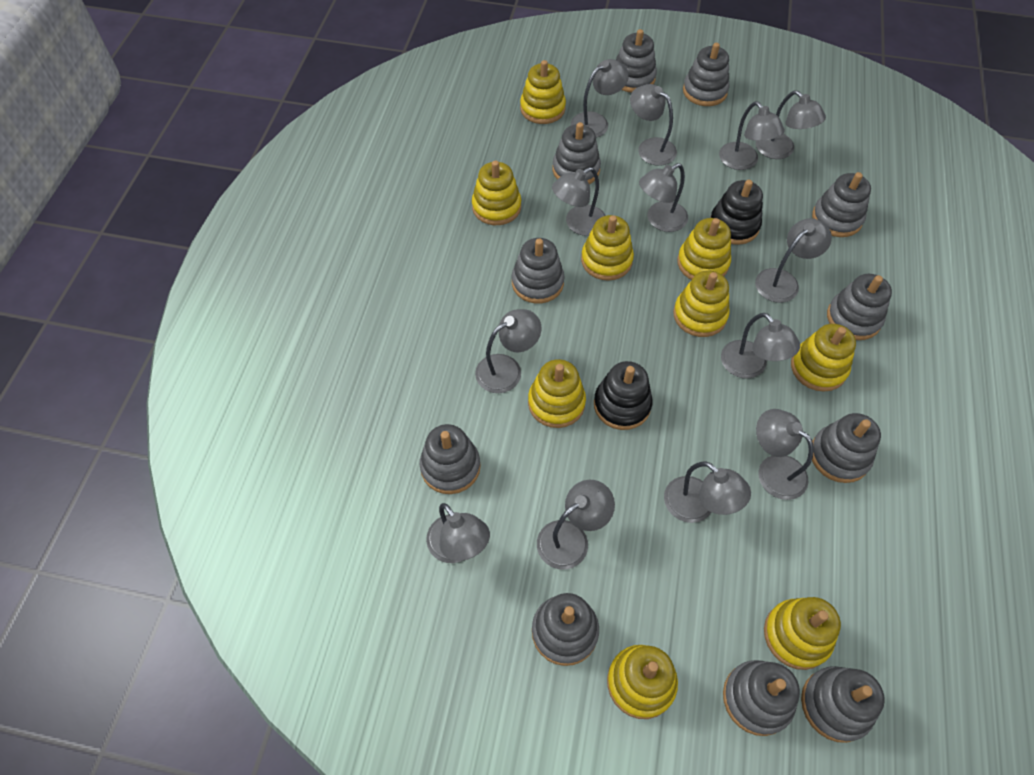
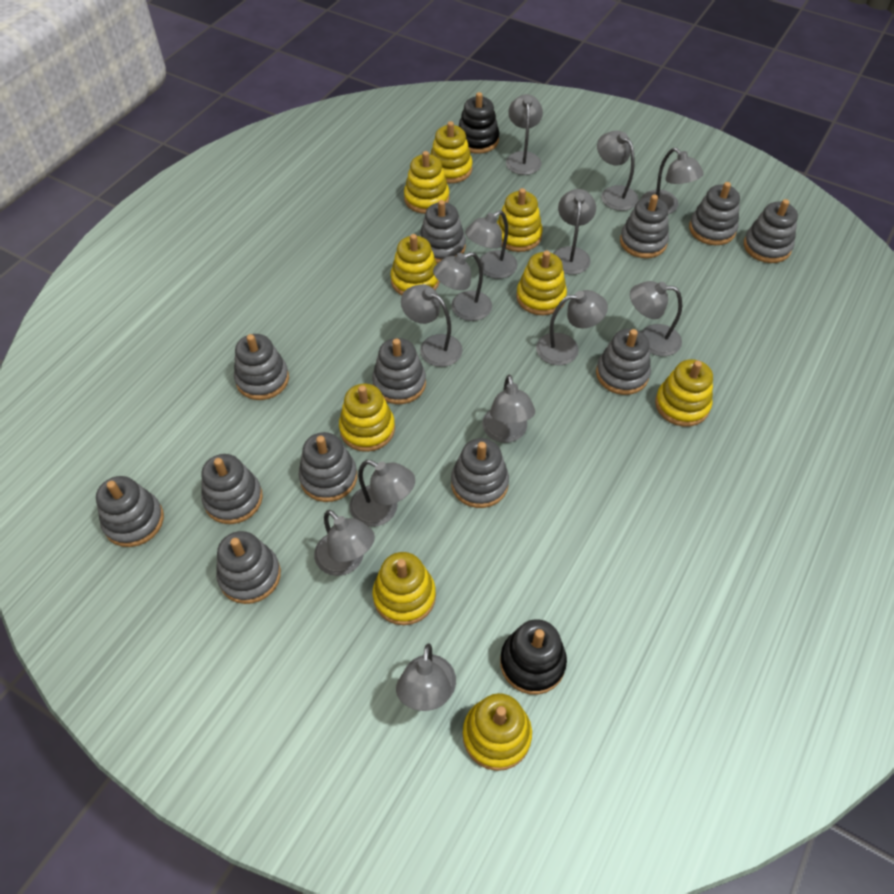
grey stacking toy: 11 -> 12

